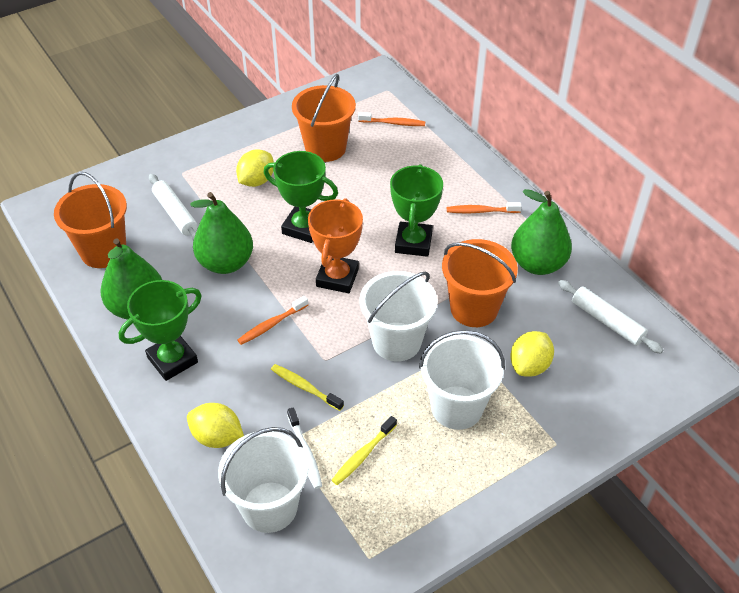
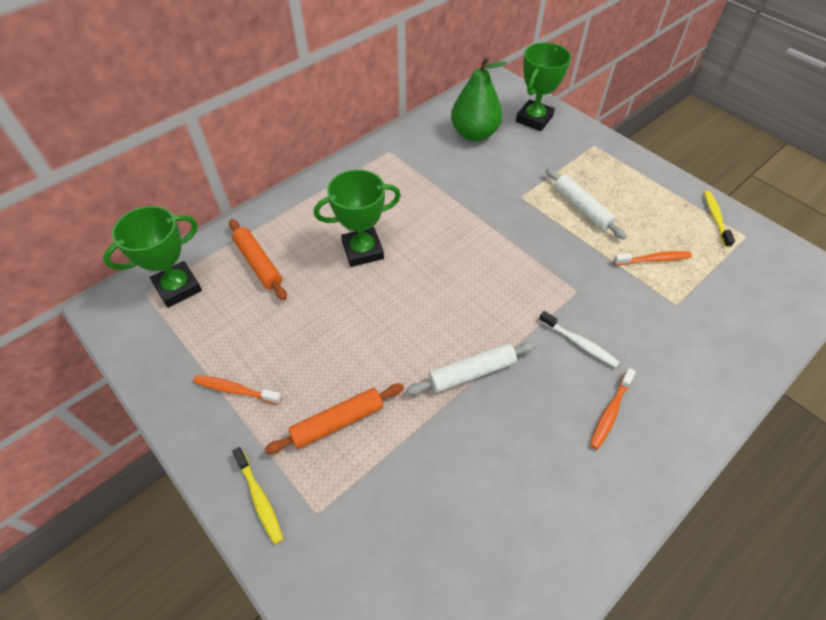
green pear: 3 -> 1
orange bucket: 3 -> 0
orange rolling pin: 0 -> 2
orange trophy: 1 -> 0
white bucket: 3 -> 0
yellow lemon: 3 -> 0

